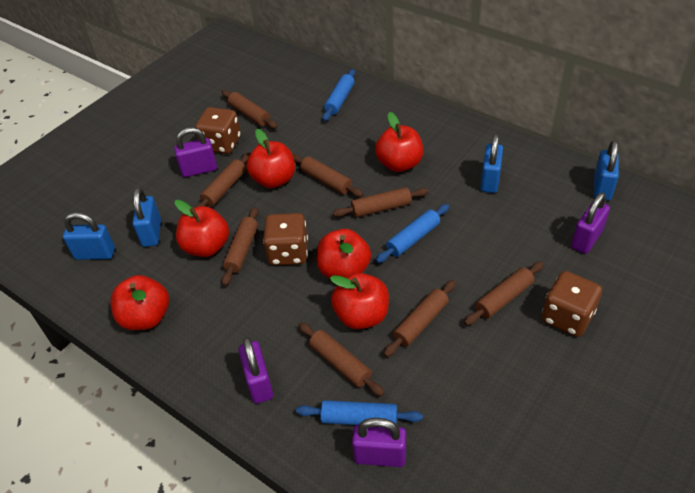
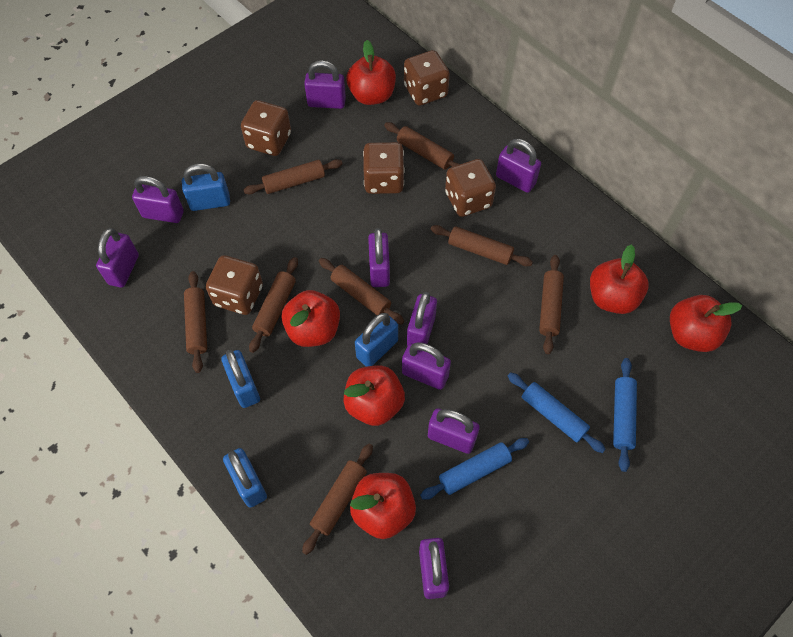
brown dice: 3 -> 5
purple padlock: 4 -> 9

